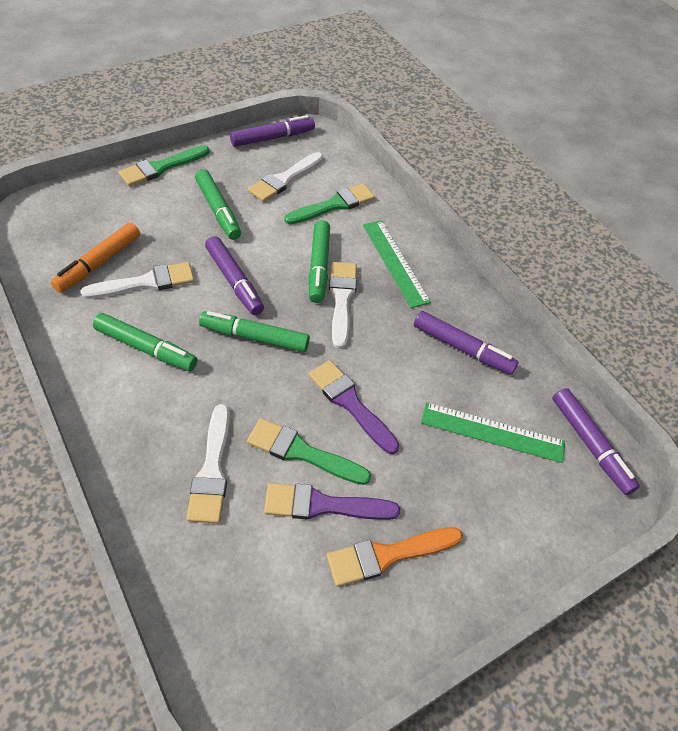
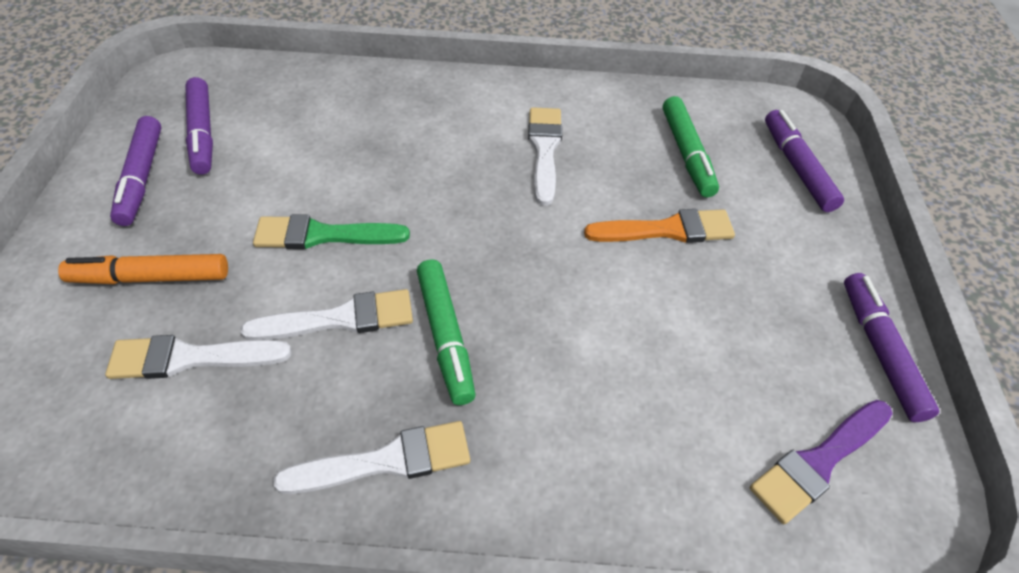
green brush: 3 -> 1
green marker: 4 -> 2
green ruler: 2 -> 0
purple brush: 2 -> 1

